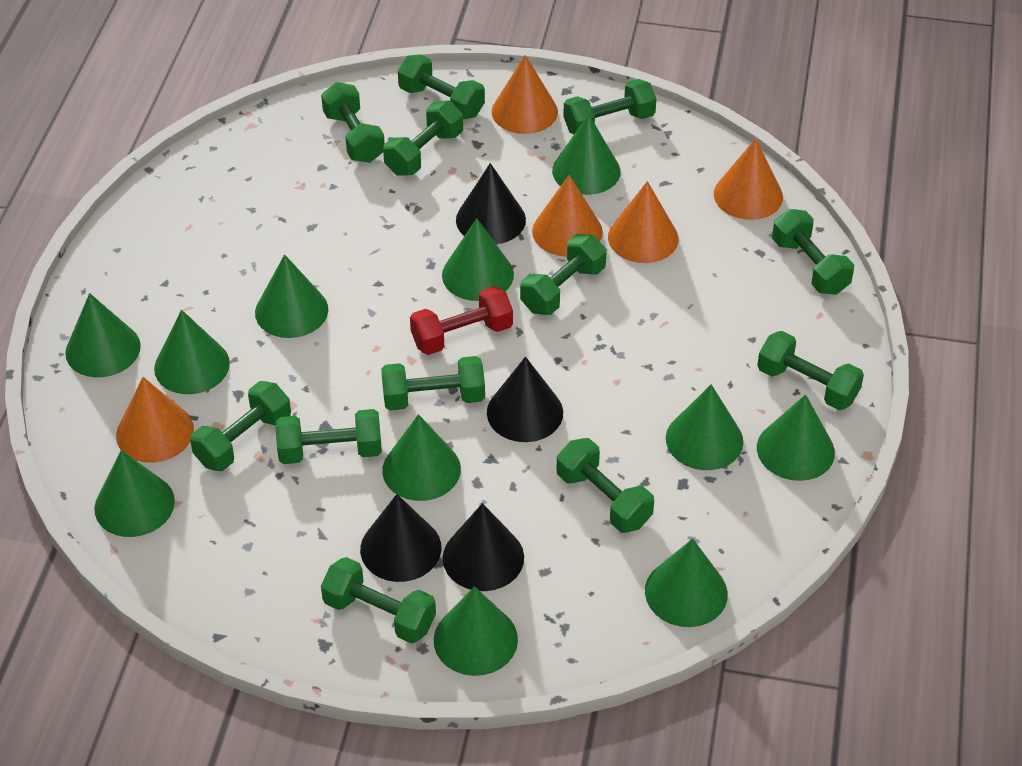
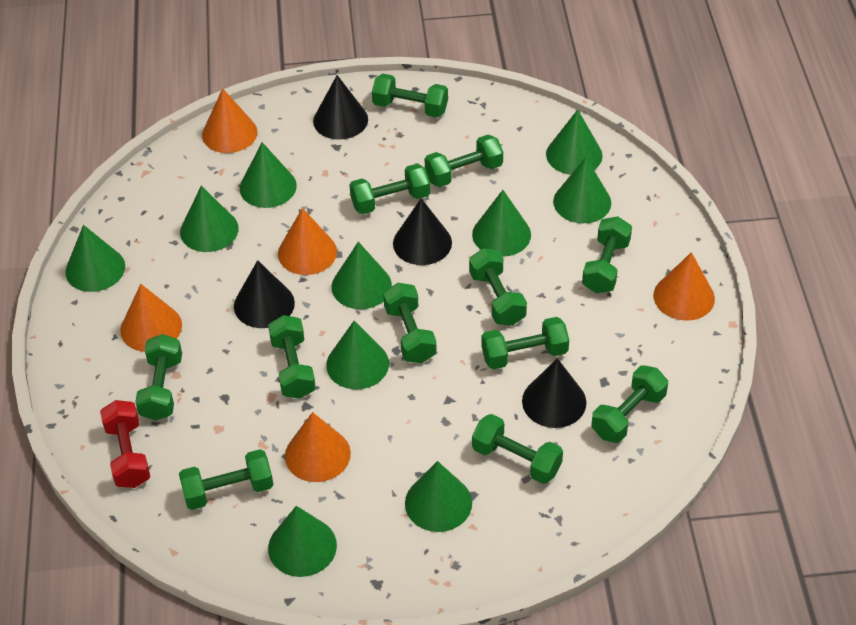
green cone: 11 -> 10

